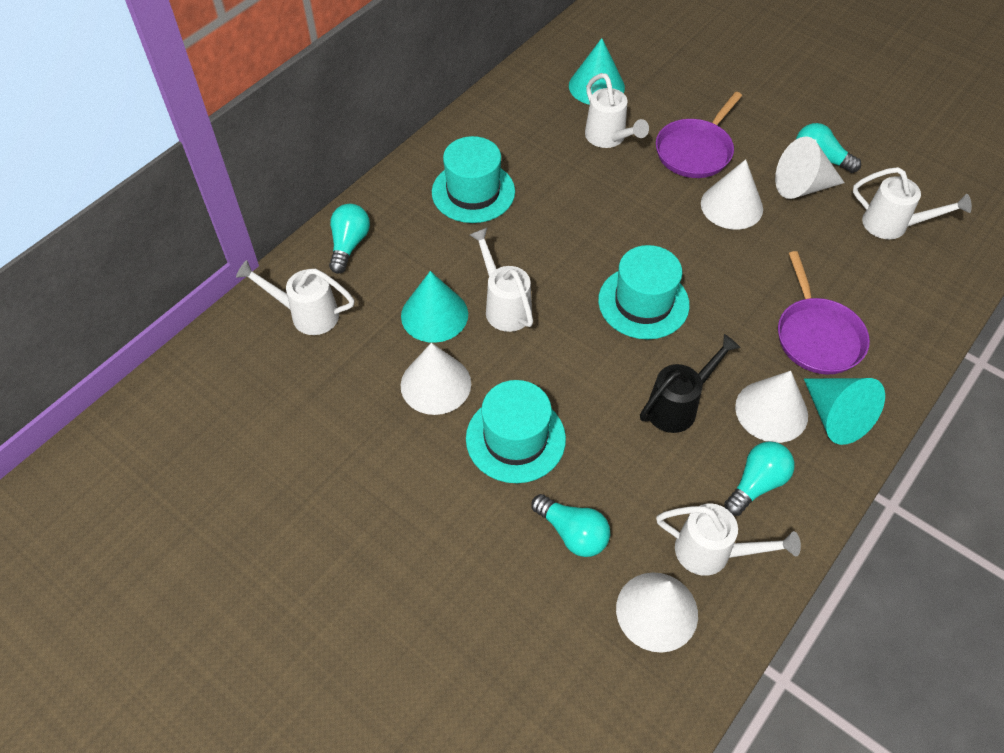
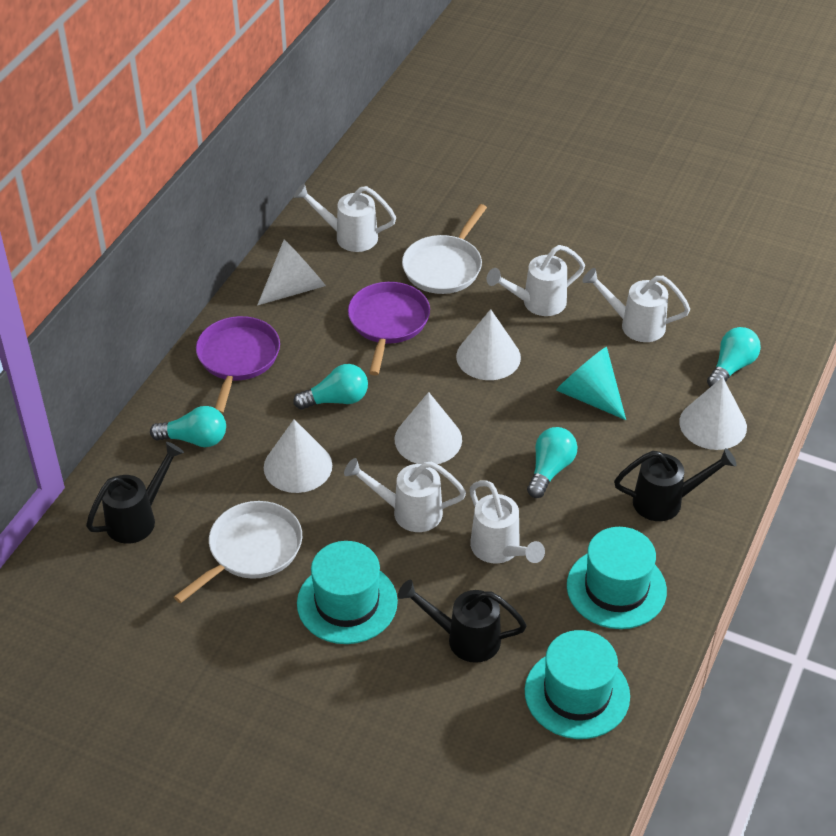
black watering can: 1 -> 3
turquoise cone: 3 -> 1
white pan: 0 -> 2

